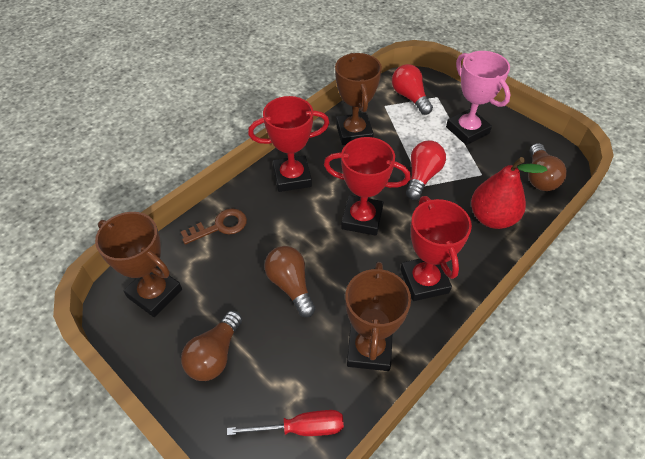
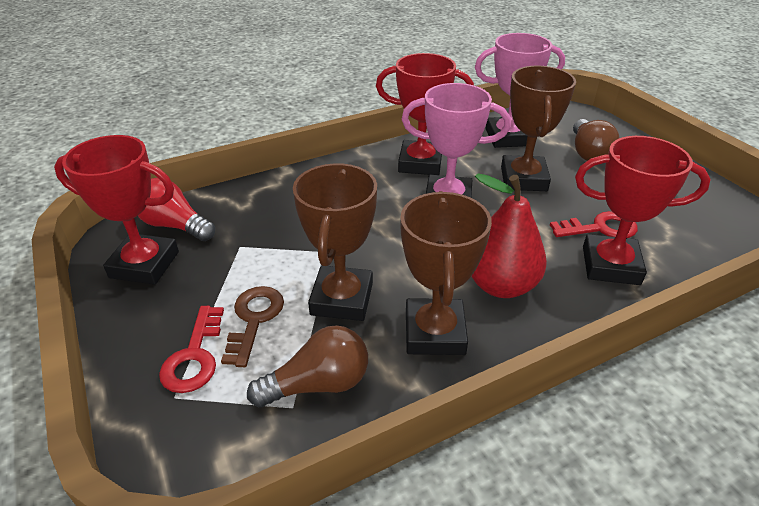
brown light bulb: 3 -> 2
pink trophy: 1 -> 2
red key: 0 -> 2
red light bulb: 2 -> 1
red screwdriver: 1 -> 0

